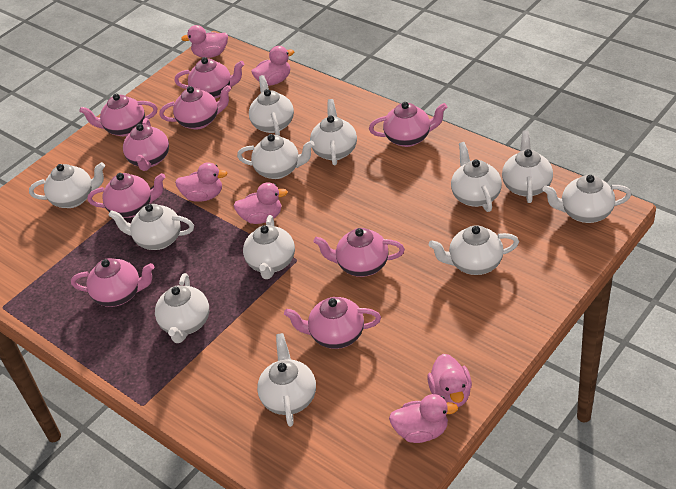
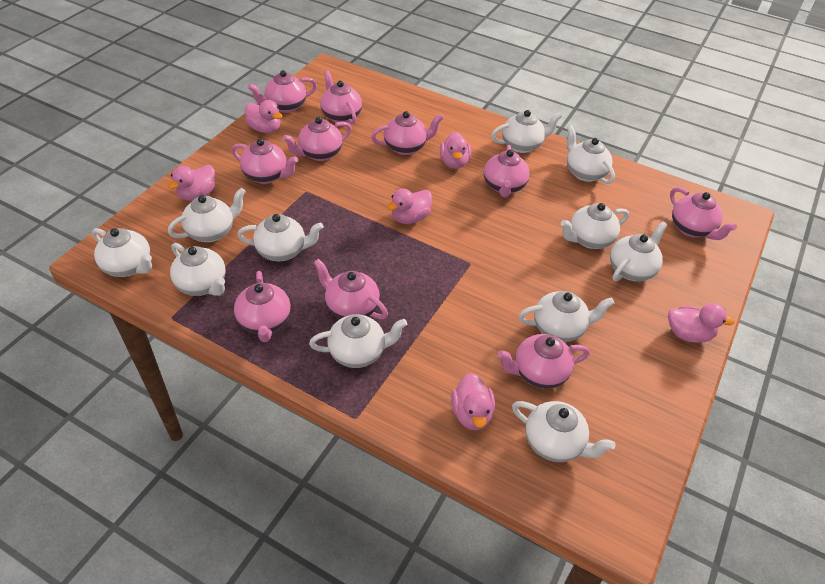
pink teapot: 9 -> 10
white teapot: 12 -> 11

